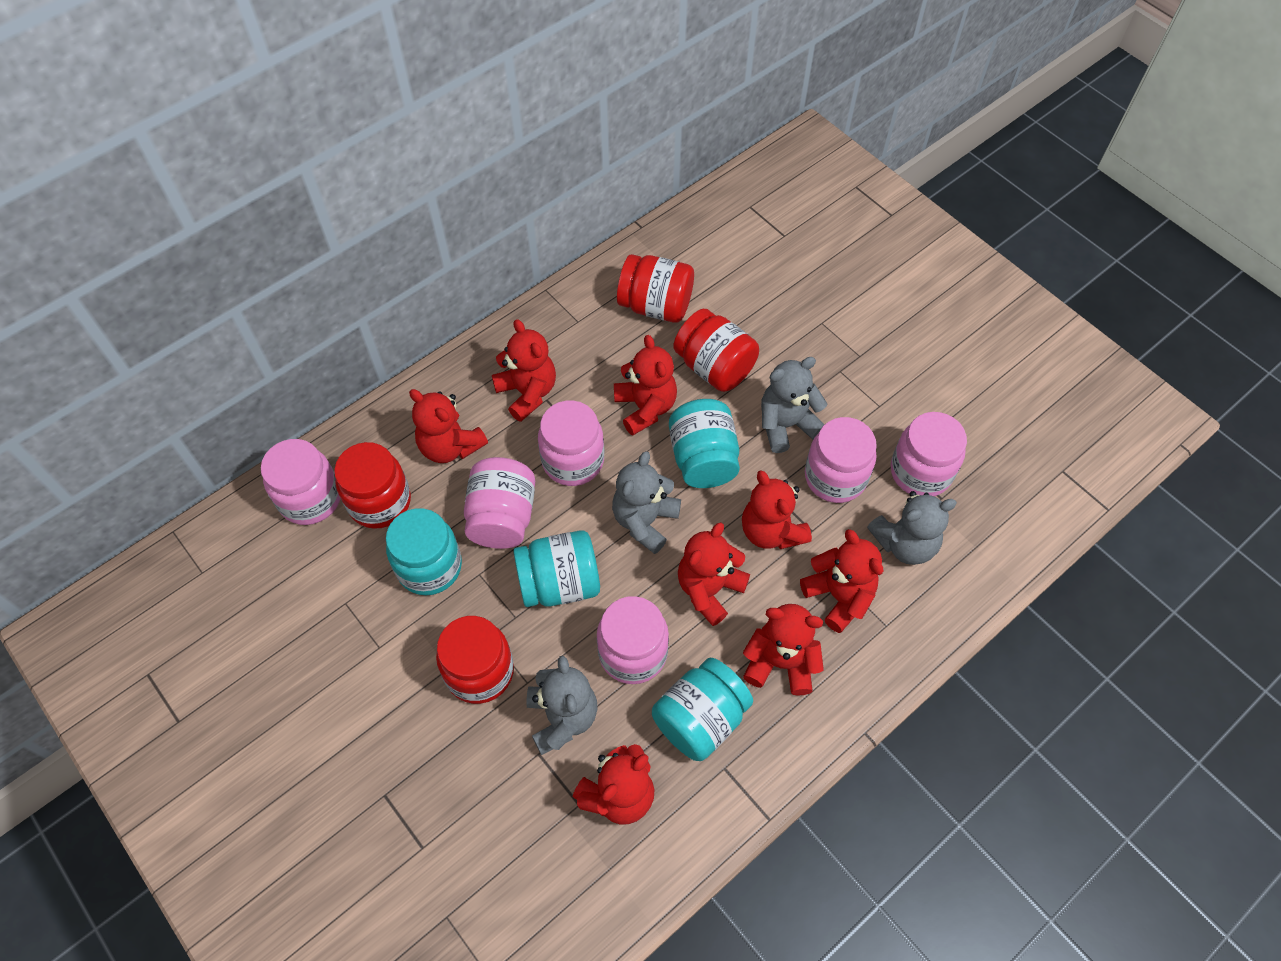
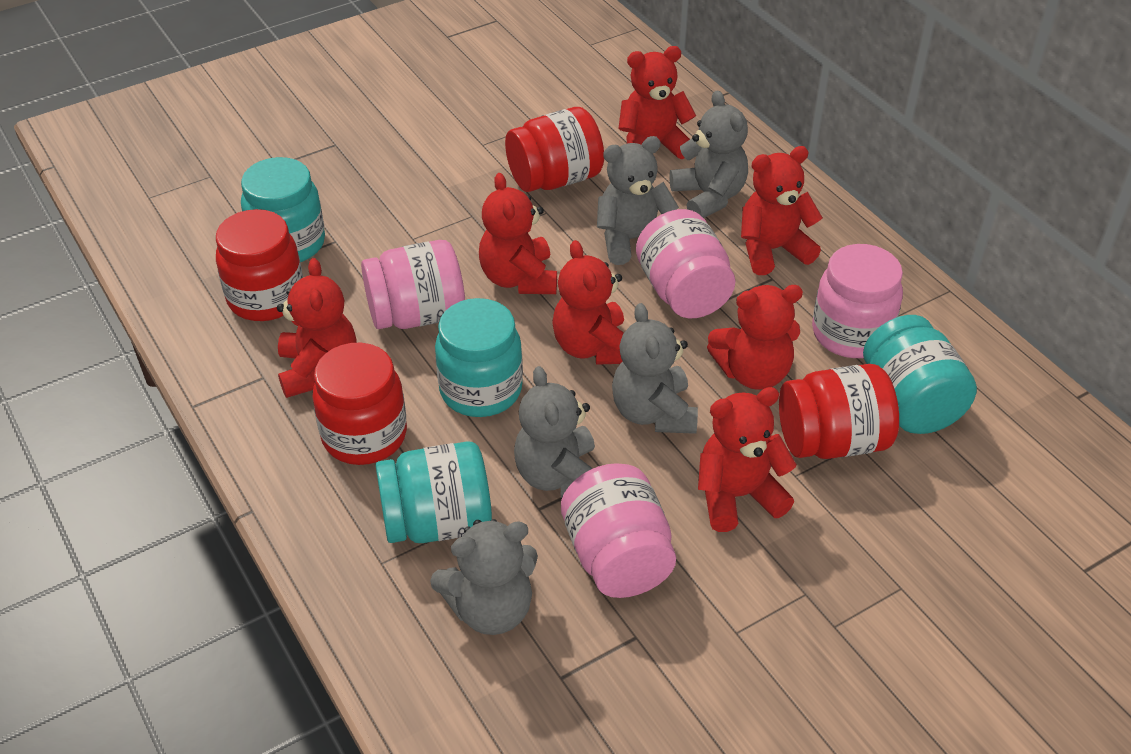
grey teddy bear: 4 -> 5
pink jar: 6 -> 4
red teddy bear: 8 -> 7

